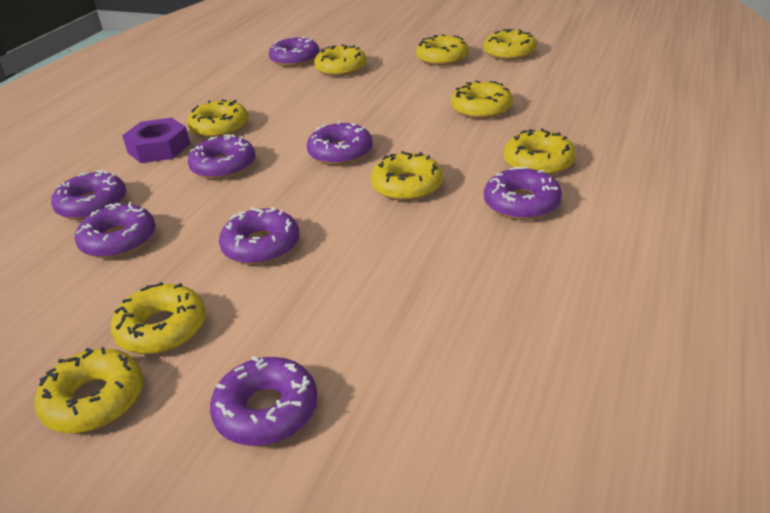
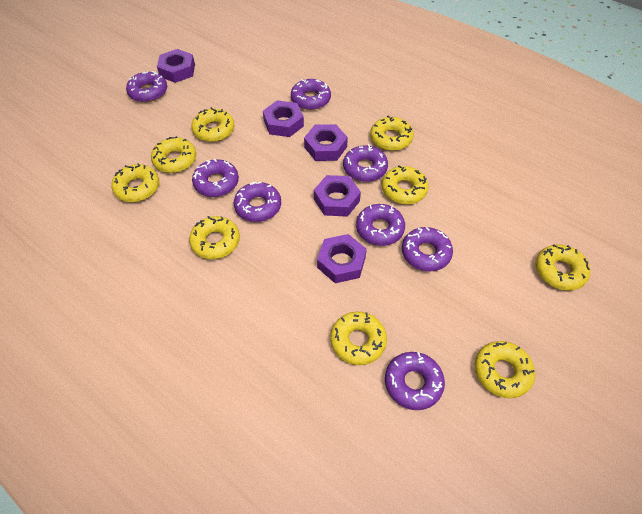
purple nut: 1 -> 5

